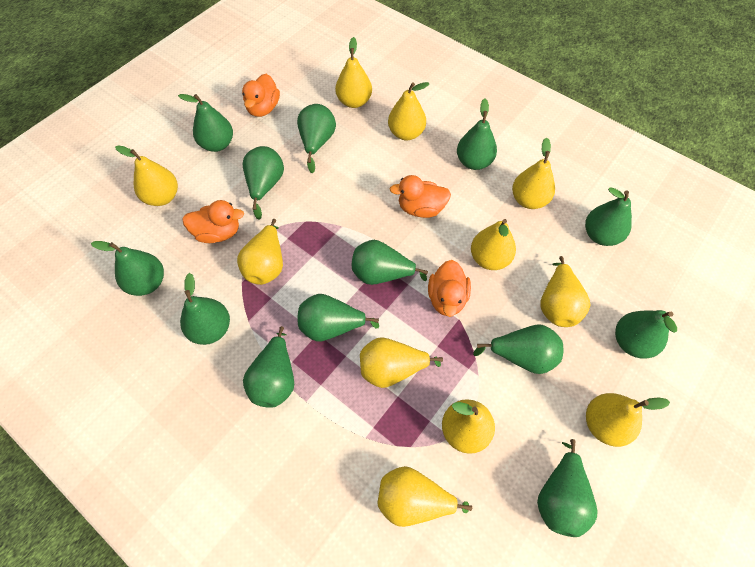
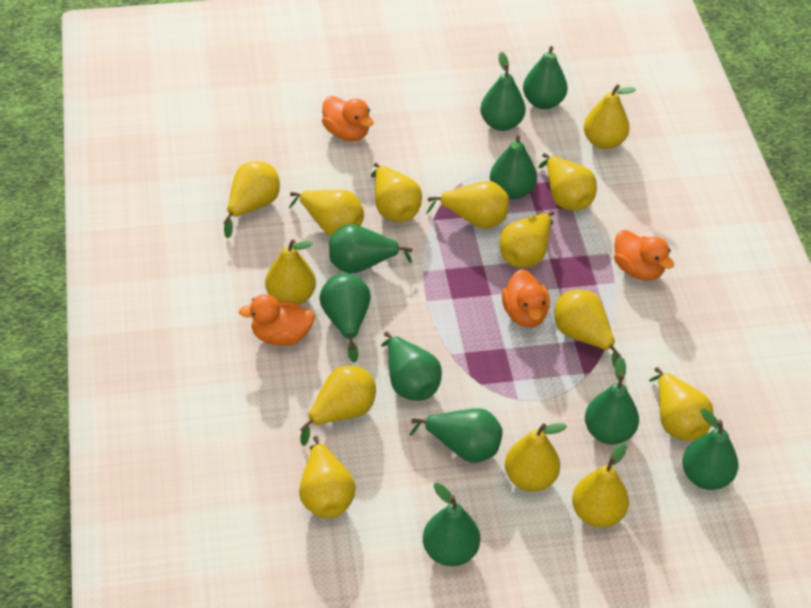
green pear: 13 -> 10
yellow pear: 11 -> 14

